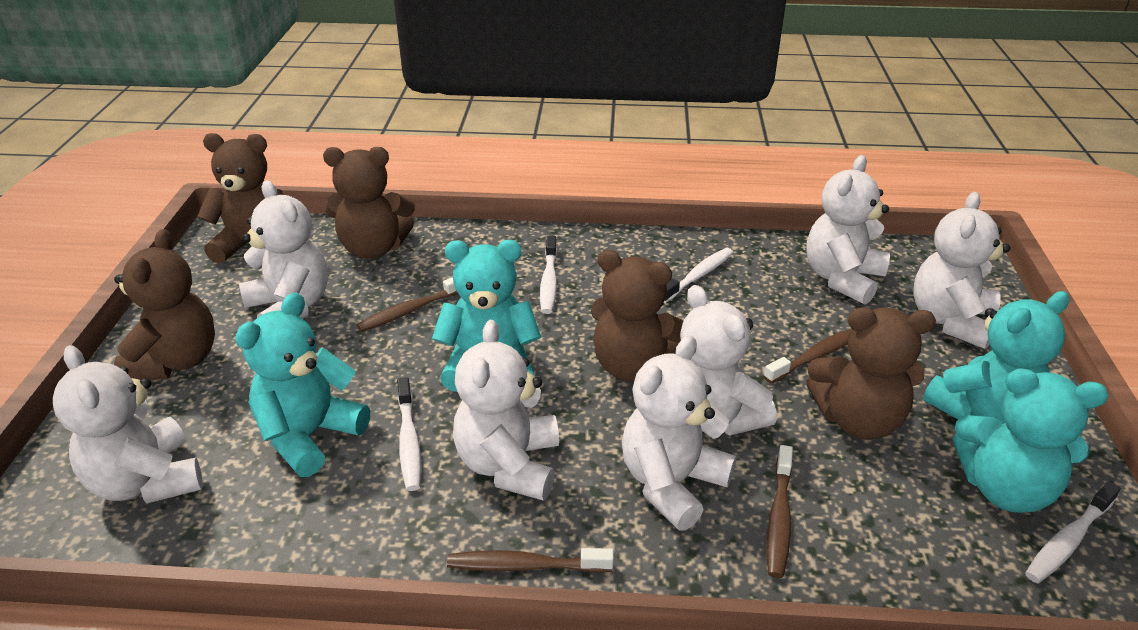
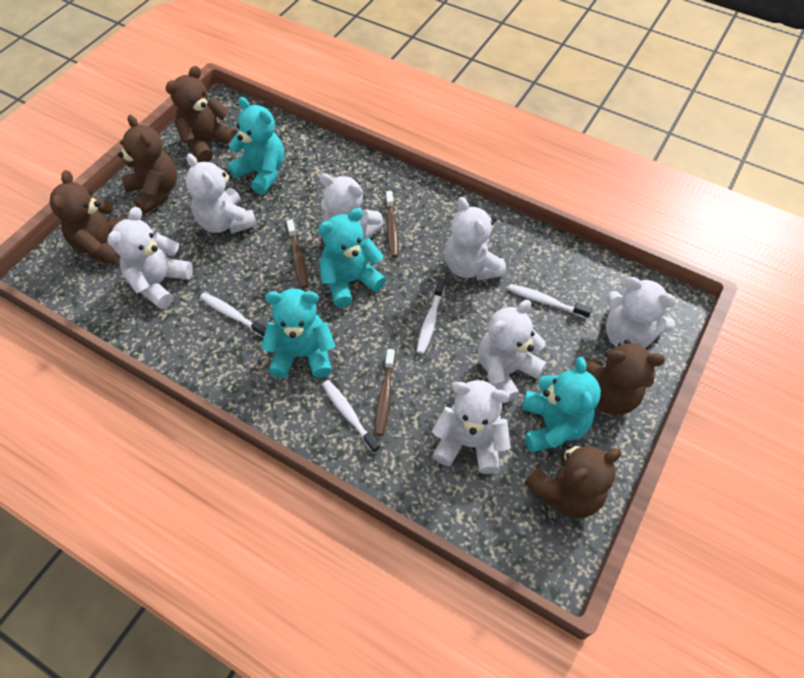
brown toothbrush: 4 -> 3

